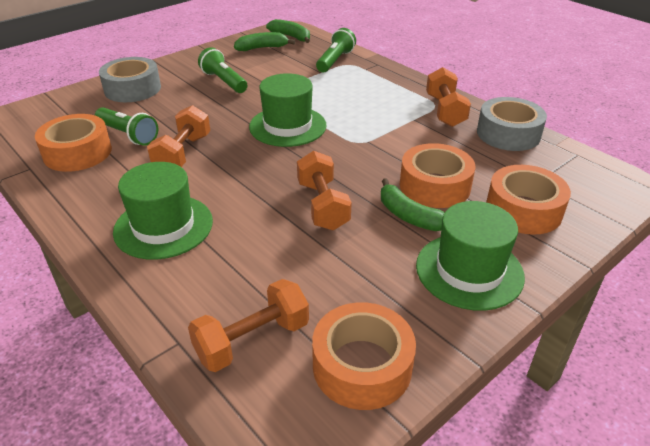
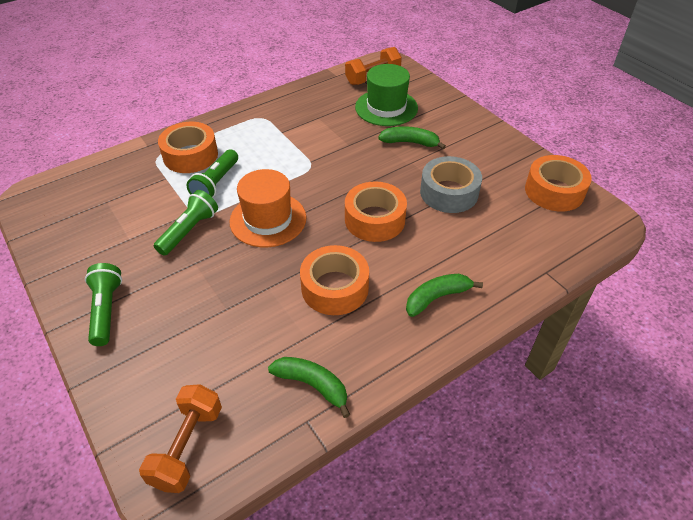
green hat: 3 -> 1
grey tape: 2 -> 1
orange dumbbell: 4 -> 2
orange hat: 0 -> 1

